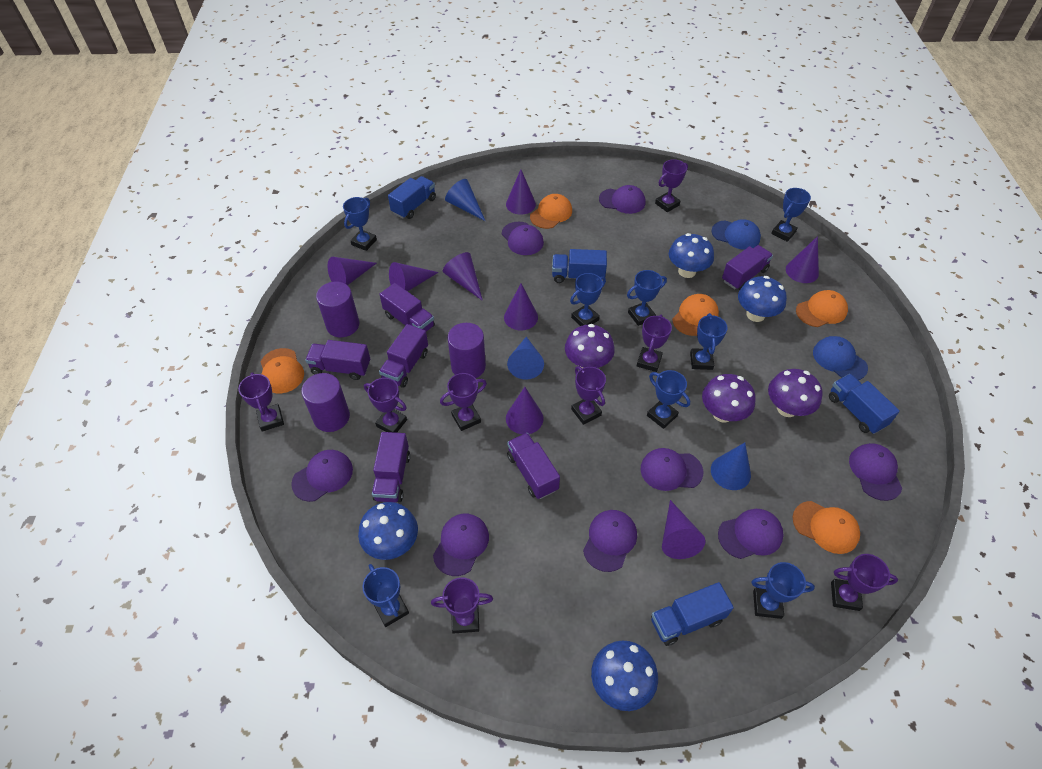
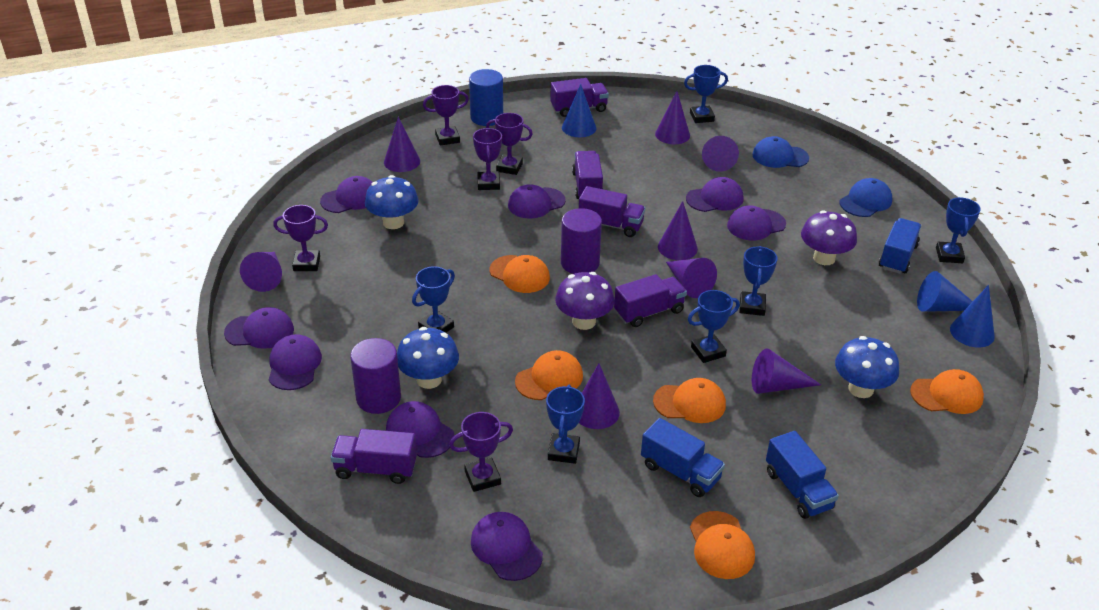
blue cylinder: 0 -> 1
blue mushroom: 4 -> 3
blue trophy: 8 -> 6
blue truck: 4 -> 3
purple cylinder: 3 -> 2
purple mushroom: 3 -> 2
purple trophy: 8 -> 5
purple truck: 6 -> 5

